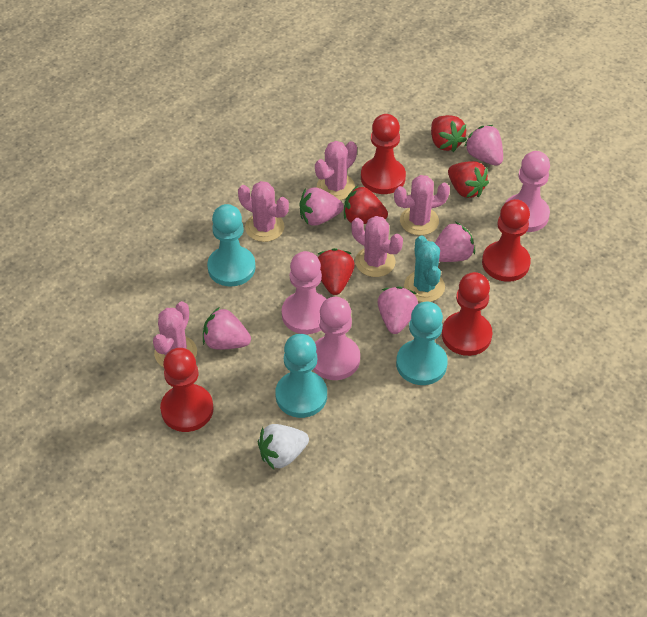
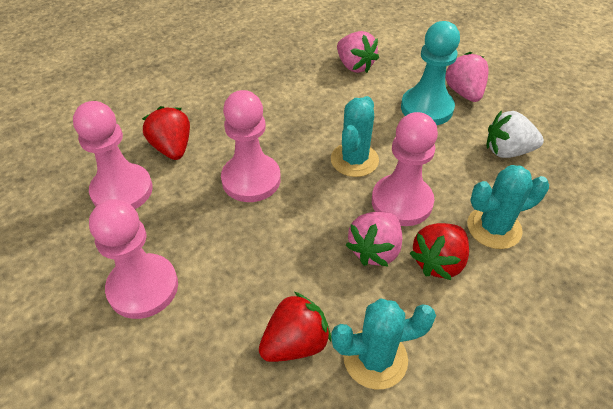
pink cactus: 5 -> 0
pink pawn: 3 -> 4
pink strawberry: 5 -> 3
red pawn: 4 -> 0
red strawberry: 4 -> 3
turquoise cactus: 1 -> 3
turquoise pawn: 3 -> 1

